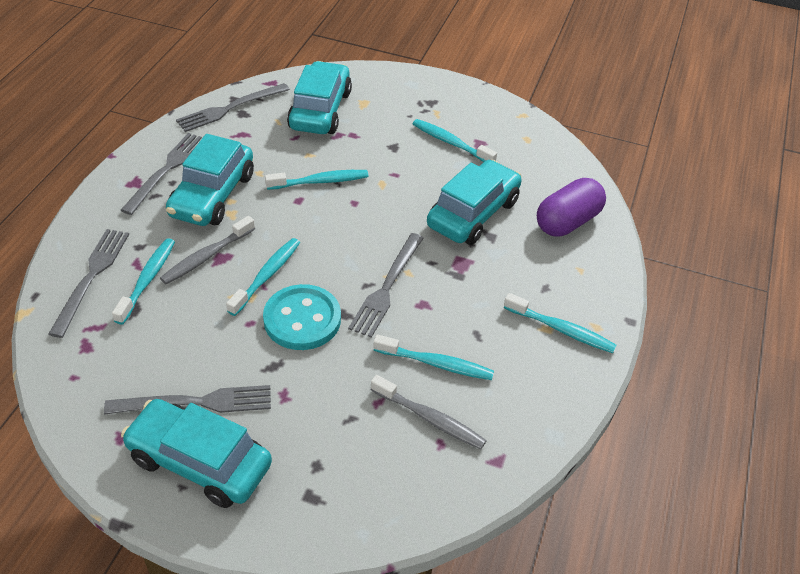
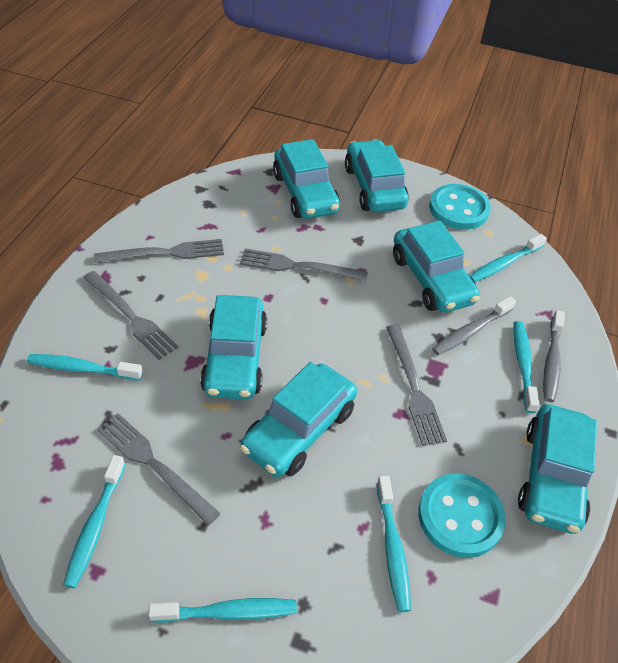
purple capsule: 1 -> 0
turquoise button: 1 -> 2
turquoise car: 4 -> 6

